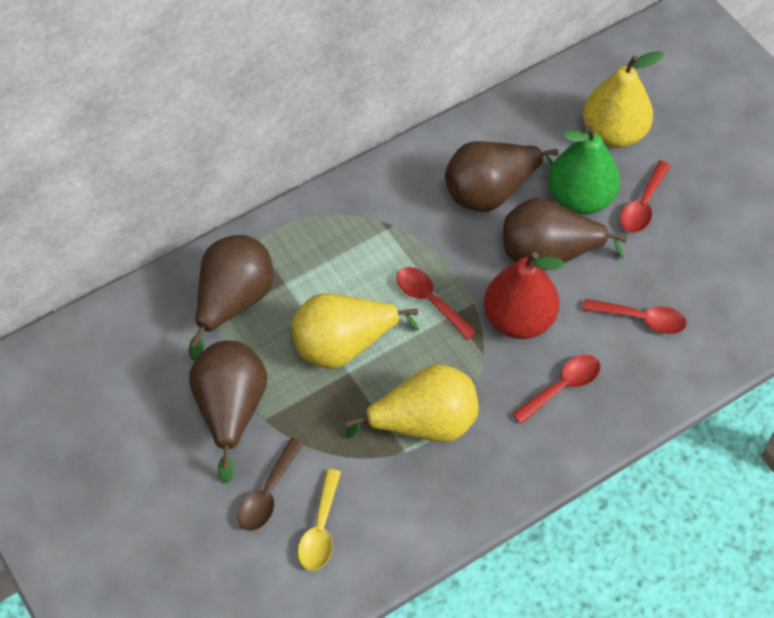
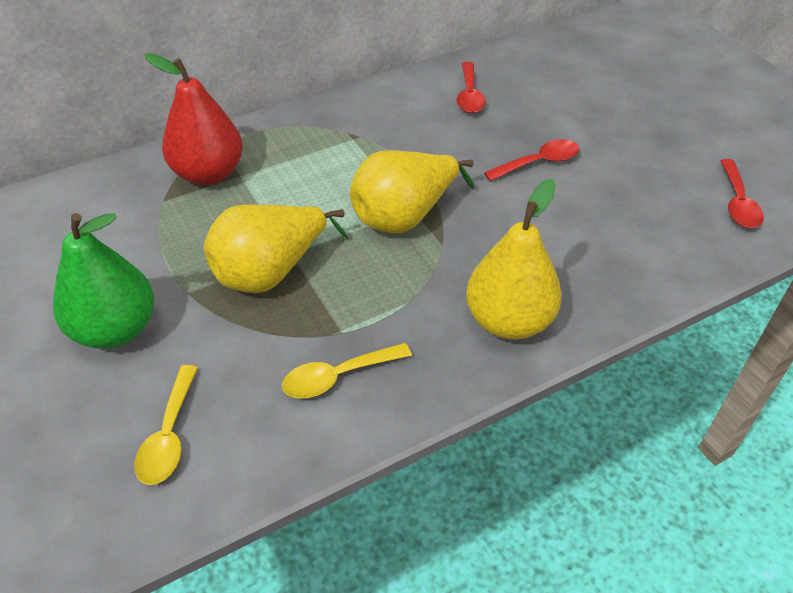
brown pear: 4 -> 0
brown spoon: 1 -> 0
red spoon: 4 -> 3
yellow spoon: 1 -> 2

